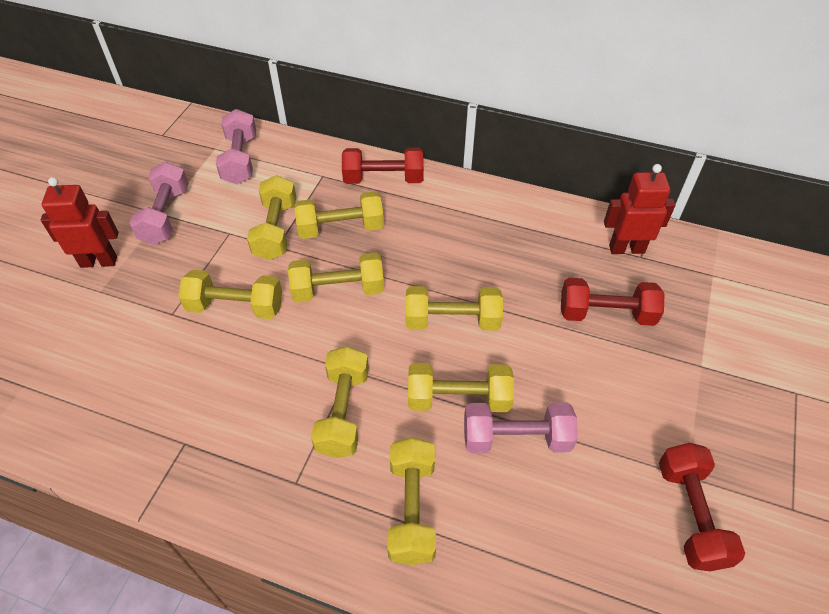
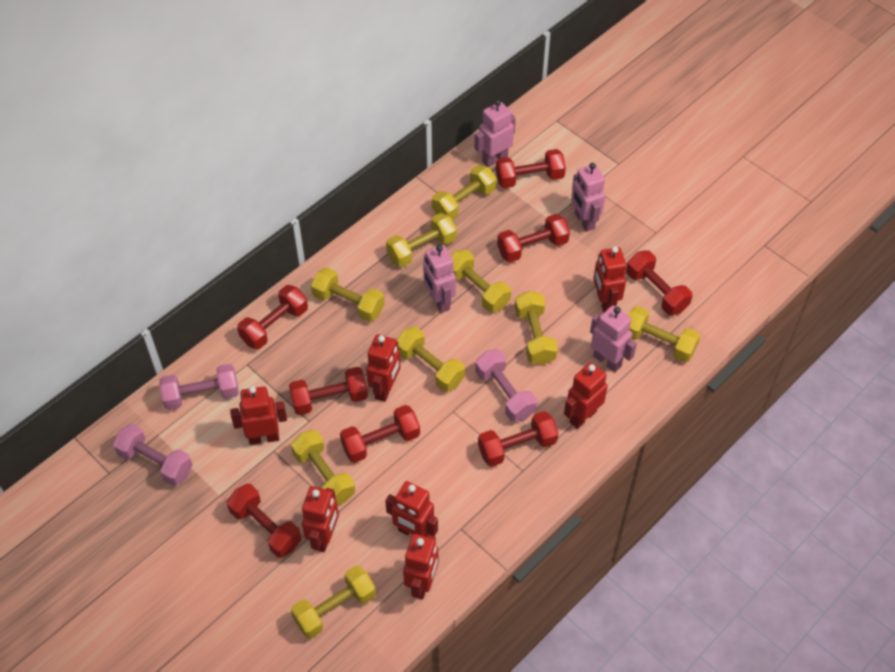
pink robot: 0 -> 4
red dumbbell: 3 -> 8
red robot: 2 -> 7
yellow dumbbell: 8 -> 9

